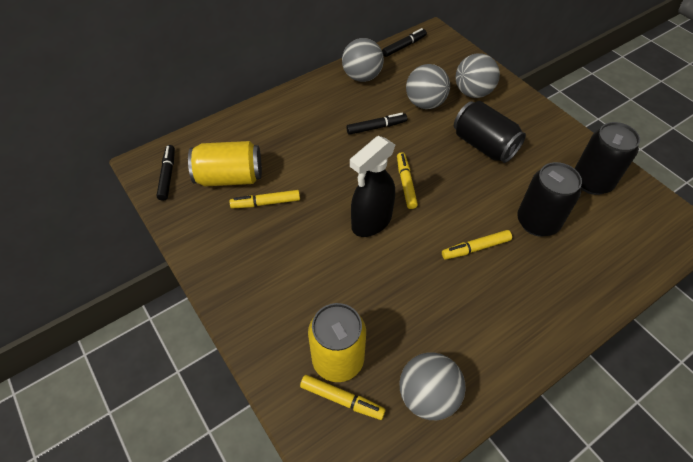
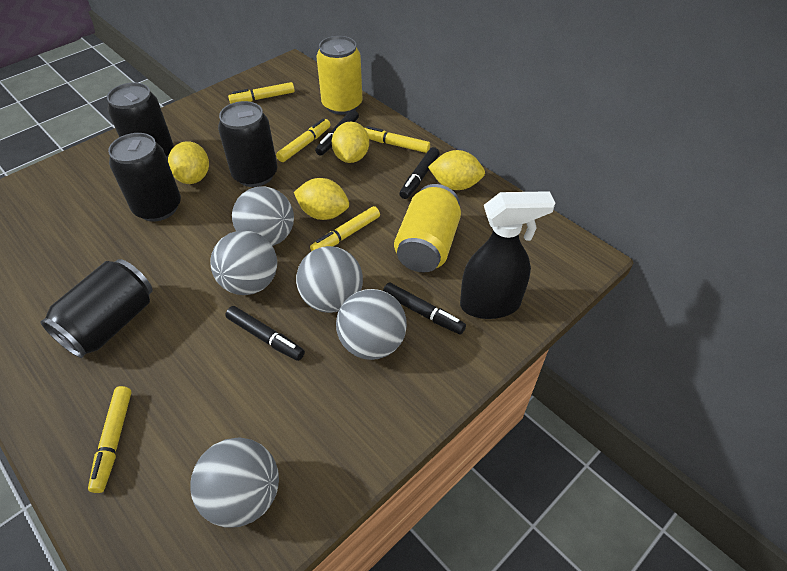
black can: 3 -> 4
black marker: 3 -> 4
grey ball: 4 -> 5
yellow lemon: 0 -> 4
yellow marker: 4 -> 5

